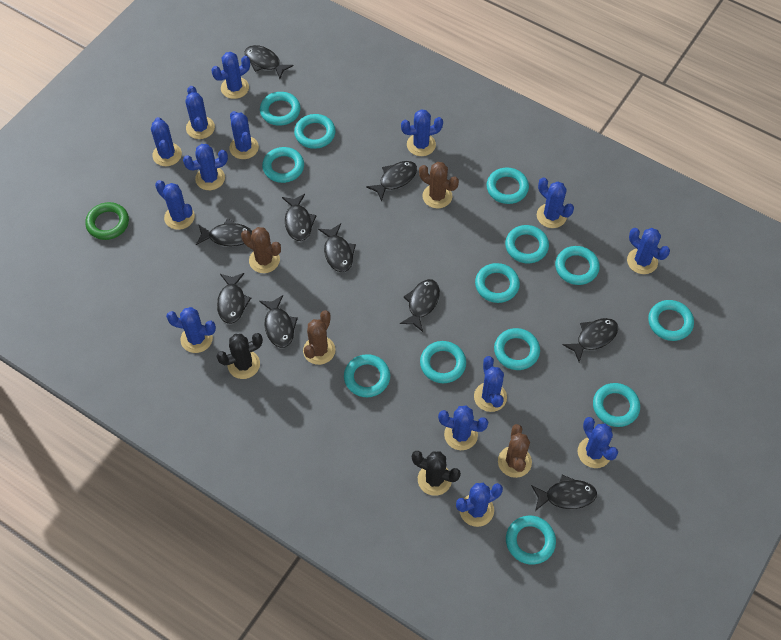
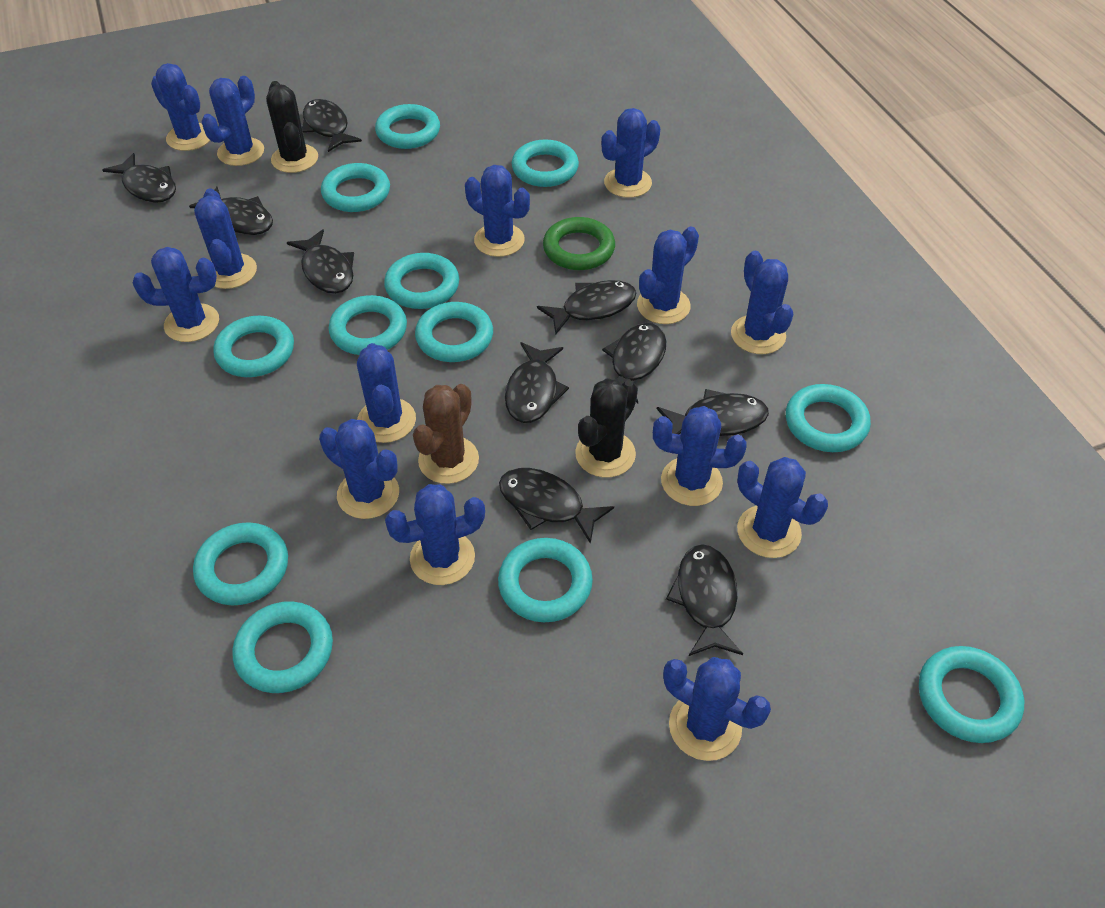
brown cactus: 4 -> 1
turquoise ring: 13 -> 12

